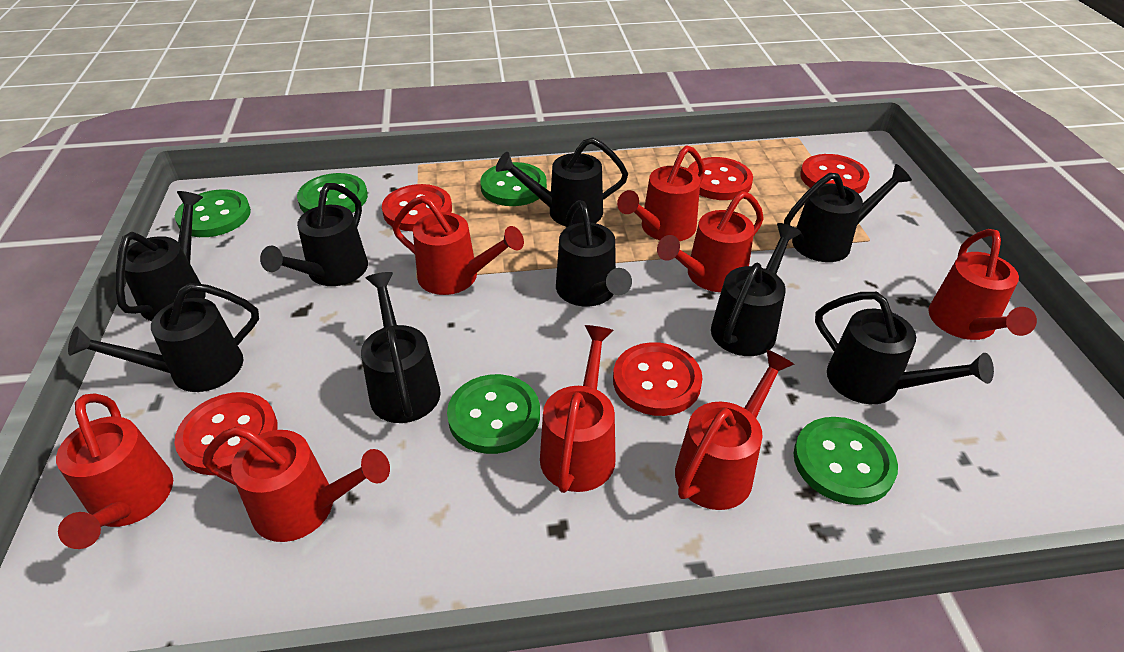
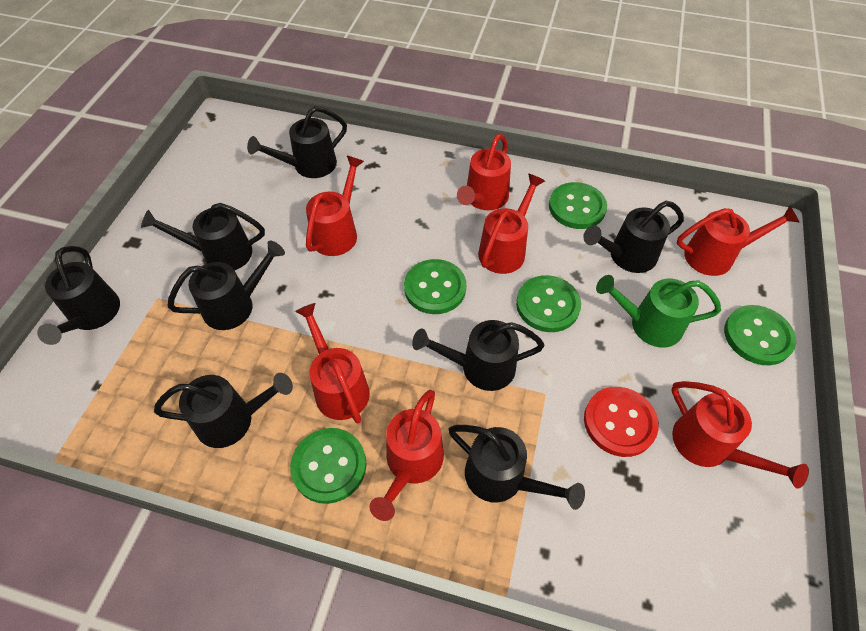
black watering can: 9 -> 8
green watering can: 0 -> 1
red button: 5 -> 1
red watering can: 8 -> 7

